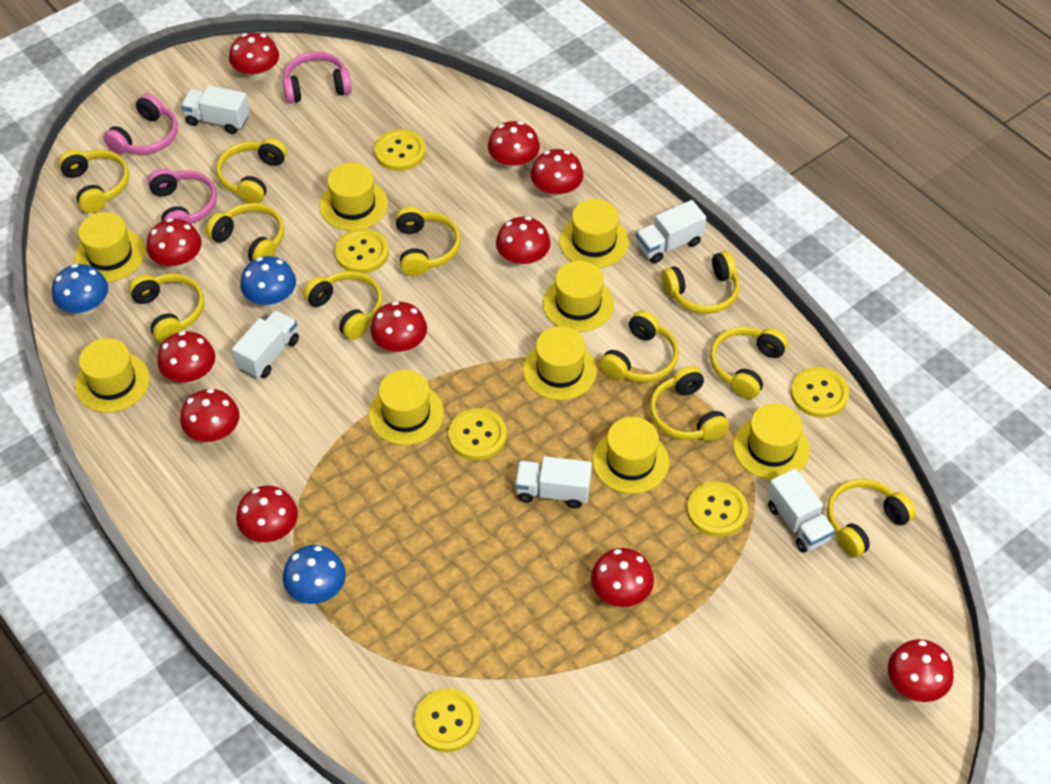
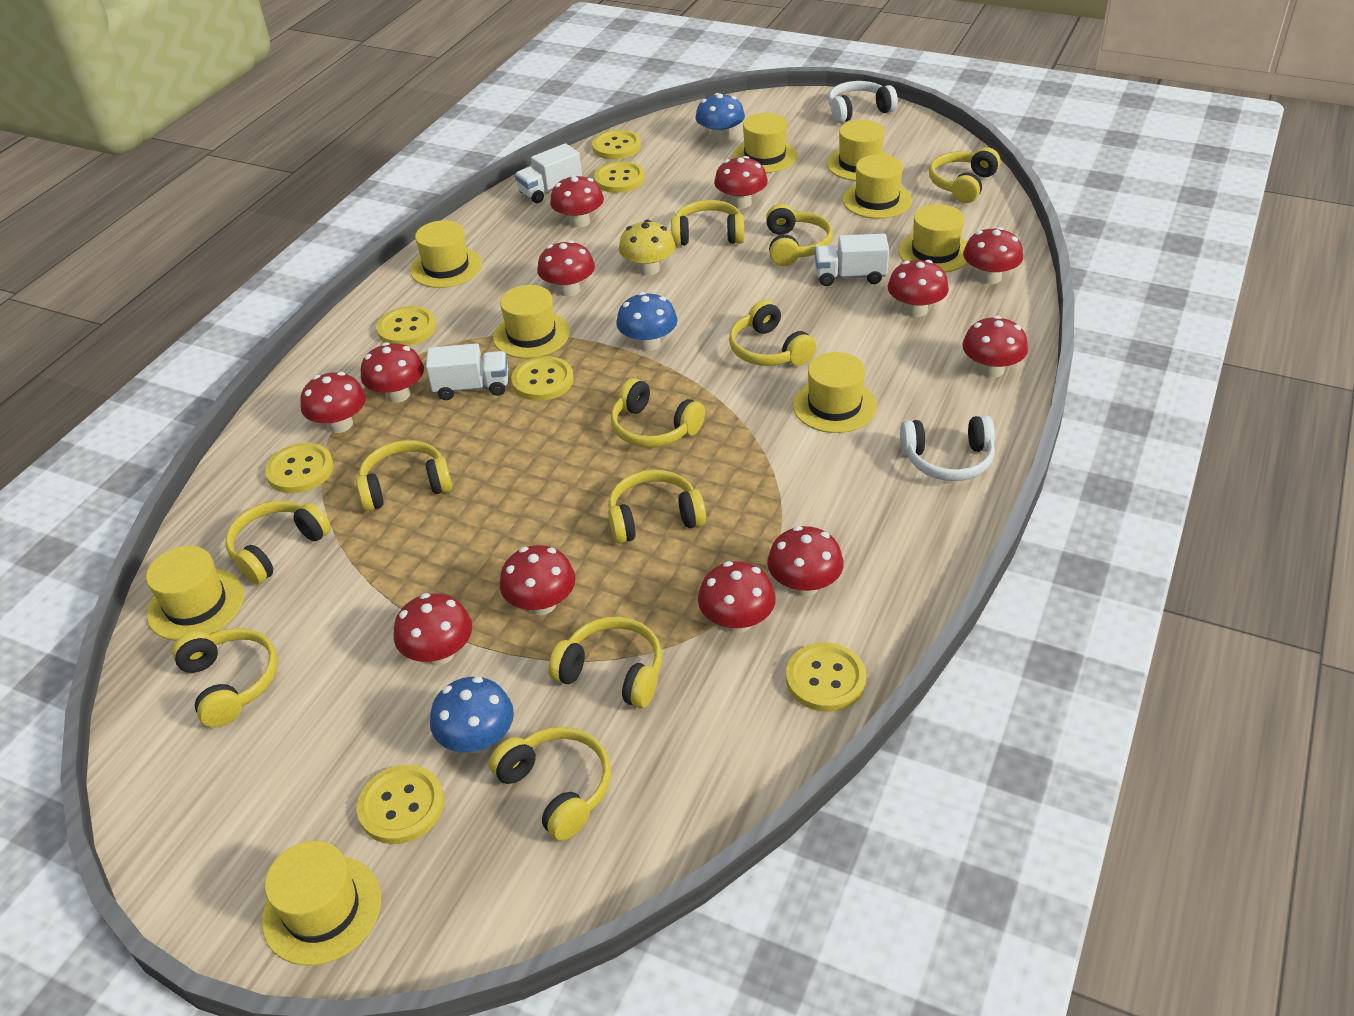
pink headphones: 3 -> 0
red mushroom: 11 -> 12
white headphones: 0 -> 2
white truck: 5 -> 3
yellow button: 6 -> 7
yellow mushroom: 0 -> 1

